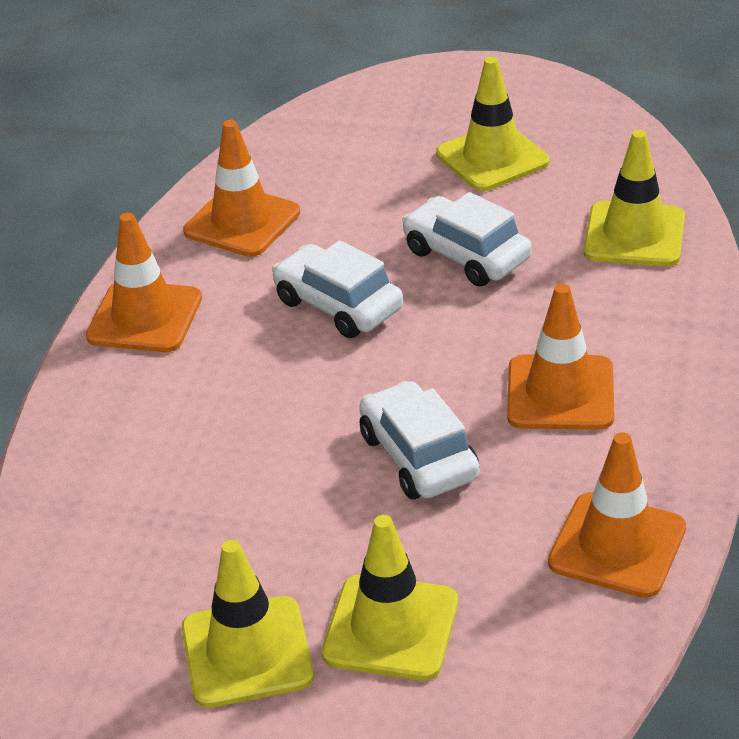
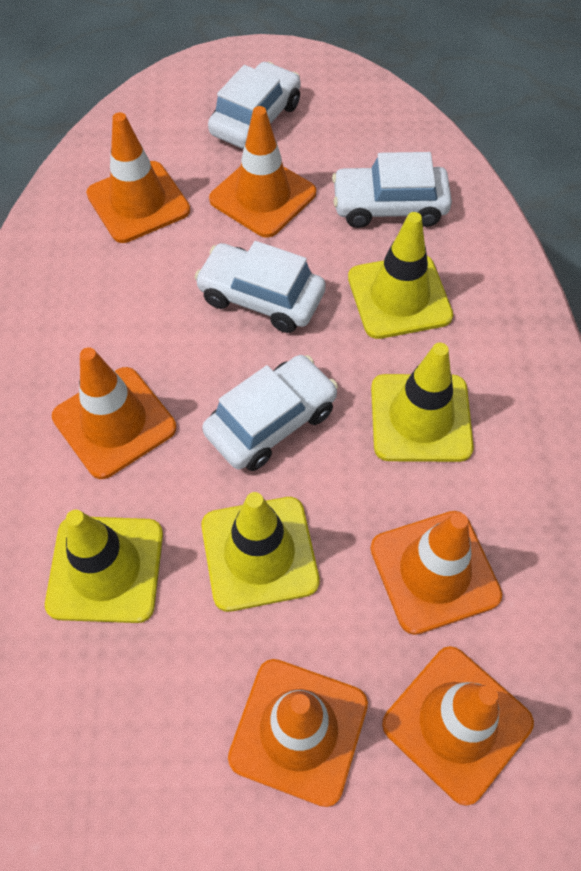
orange traffic cone: 4 -> 6
white car: 3 -> 4

